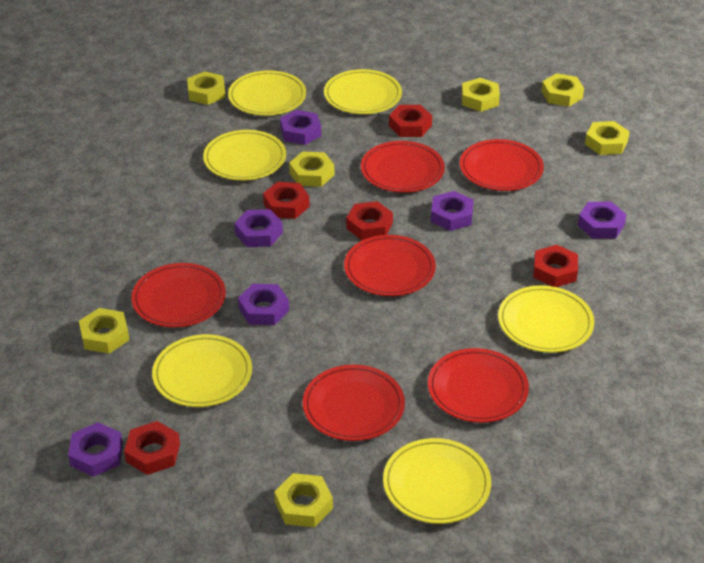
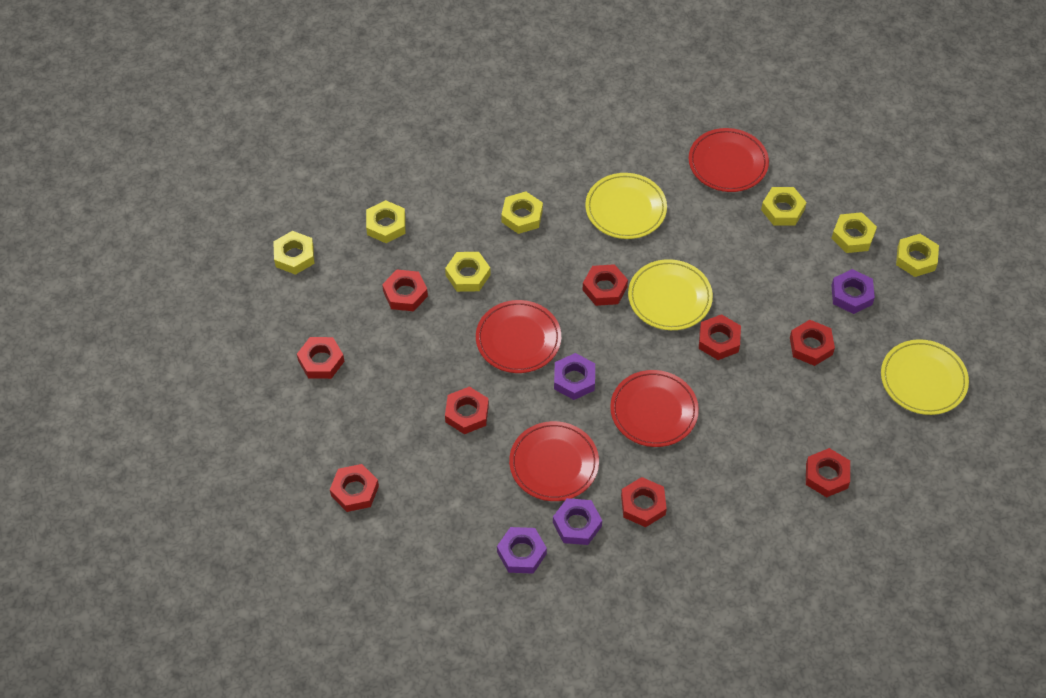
purple nut: 6 -> 4
red nut: 5 -> 9
red plate: 6 -> 4
yellow plate: 6 -> 3

